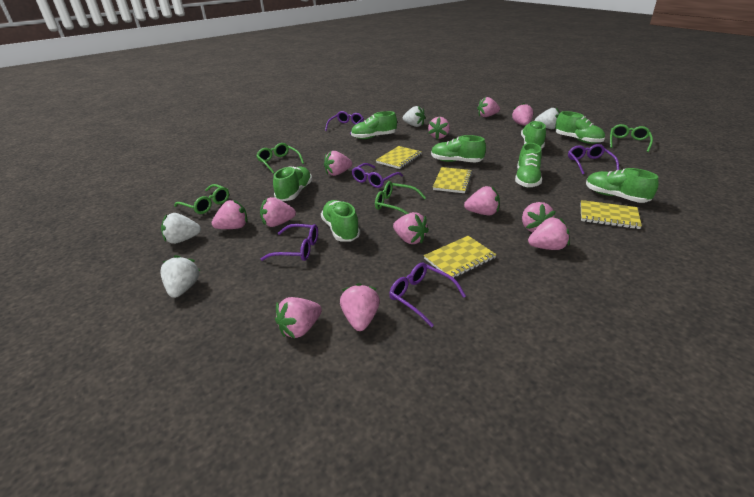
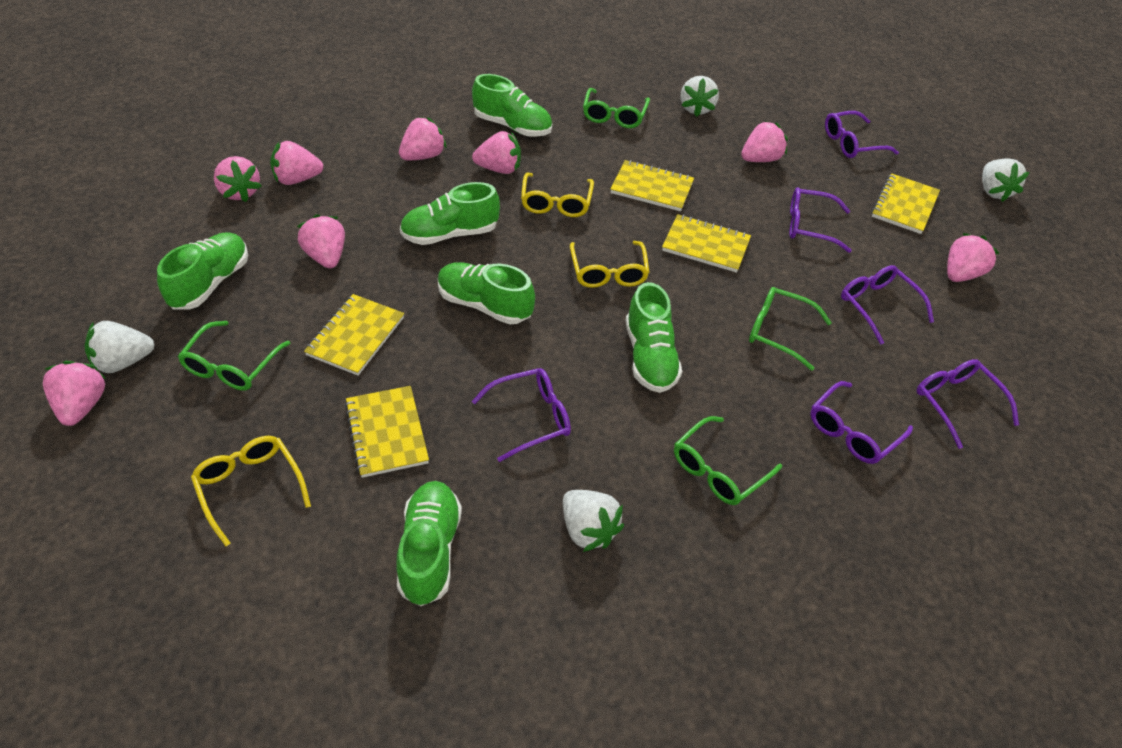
green shoe: 8 -> 6
pink strawberry: 12 -> 8
purple glasses: 5 -> 6
yellow glasses: 0 -> 3
yellow notebook: 4 -> 5

